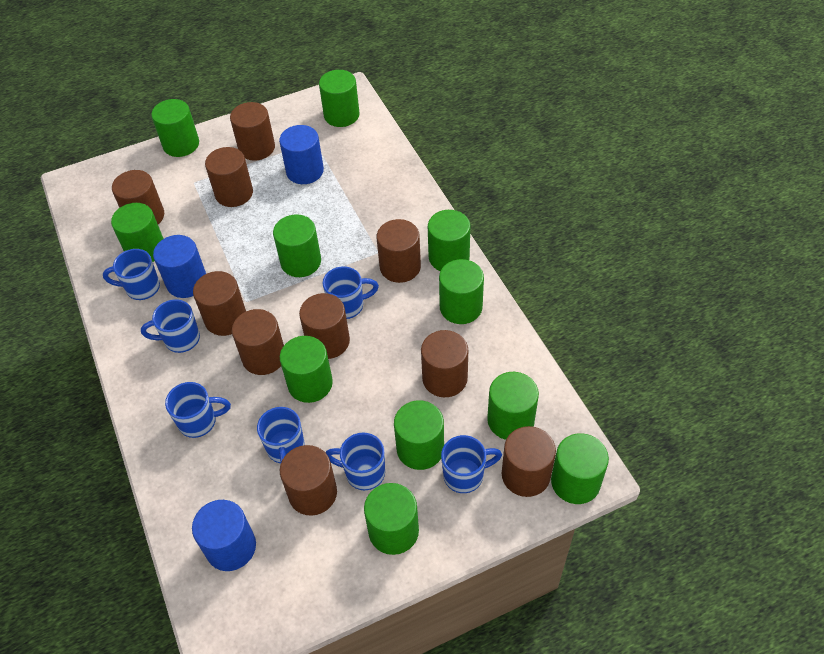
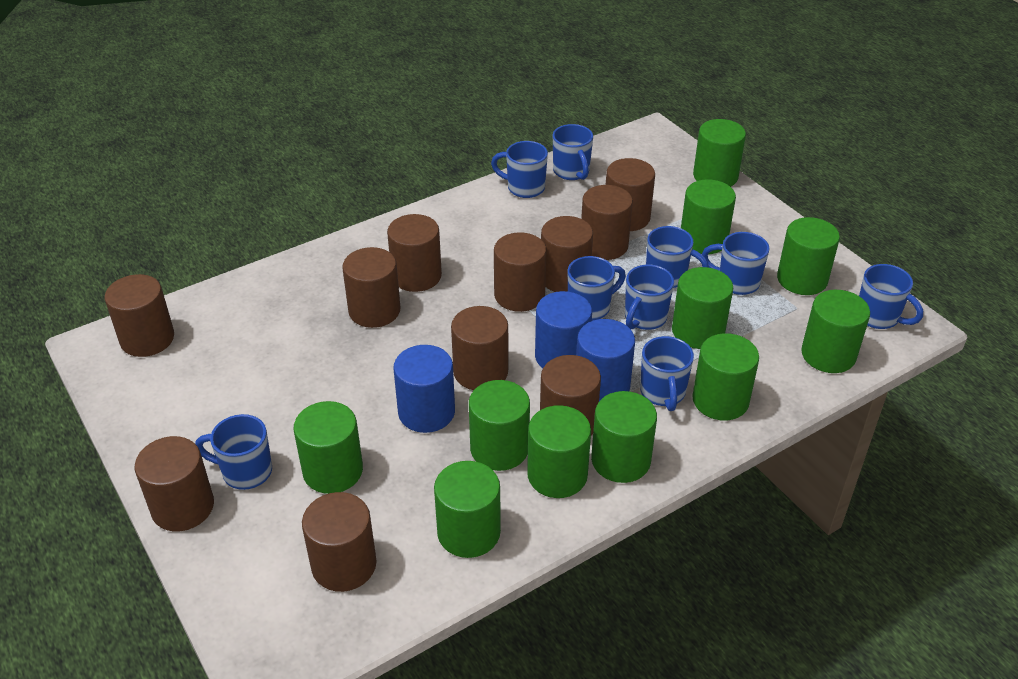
blue mug: 7 -> 9
brown cylinder: 10 -> 11

